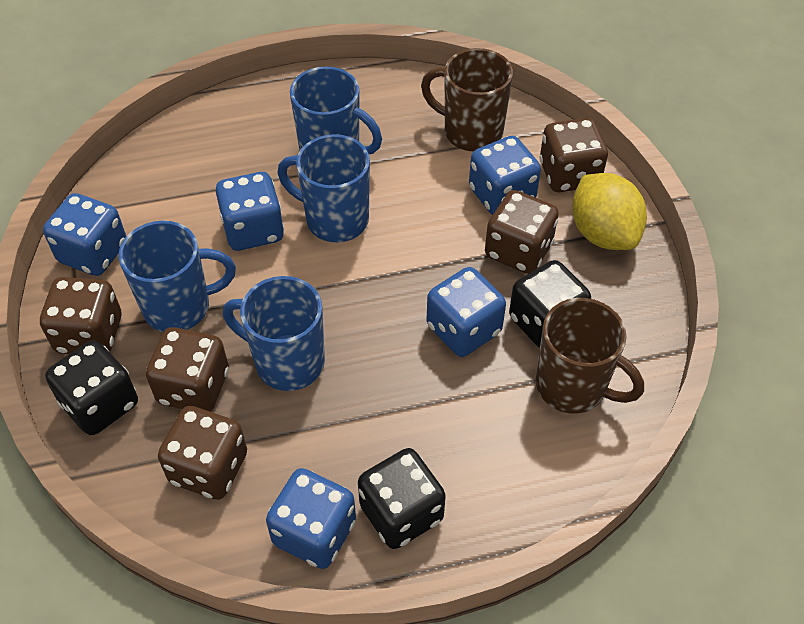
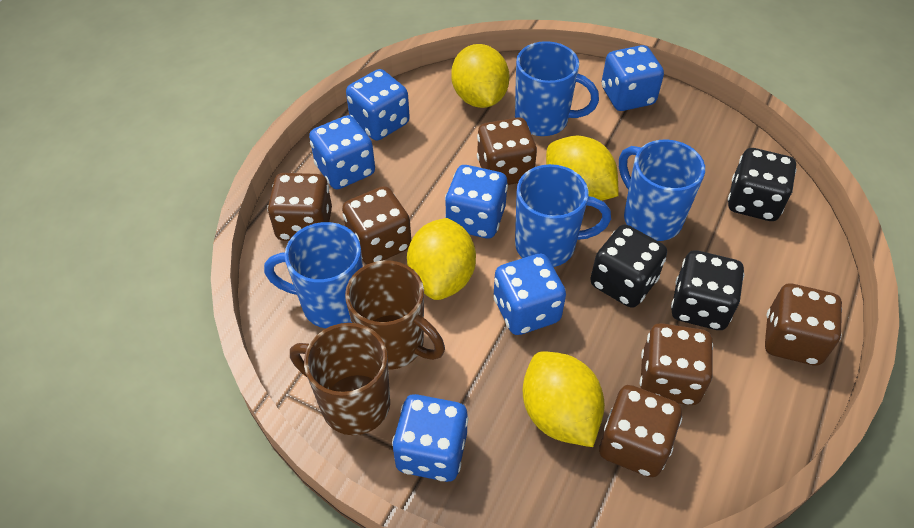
blue dice: 5 -> 6
brown dice: 5 -> 6
yellow lemon: 1 -> 4

